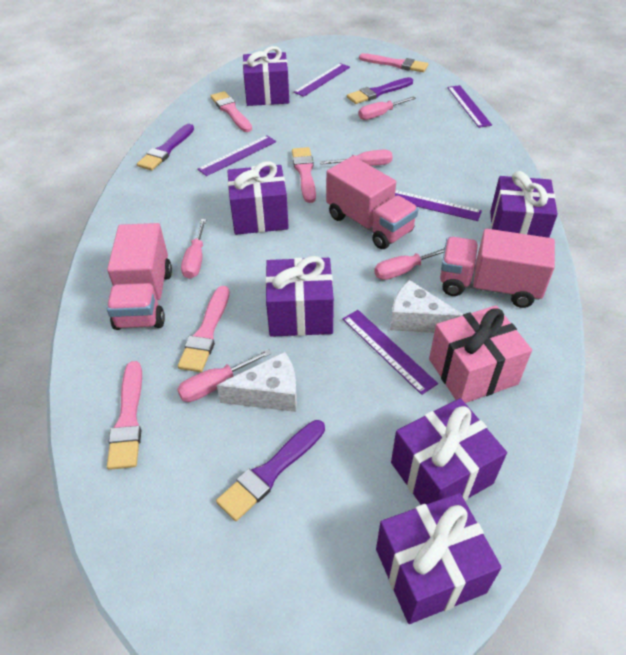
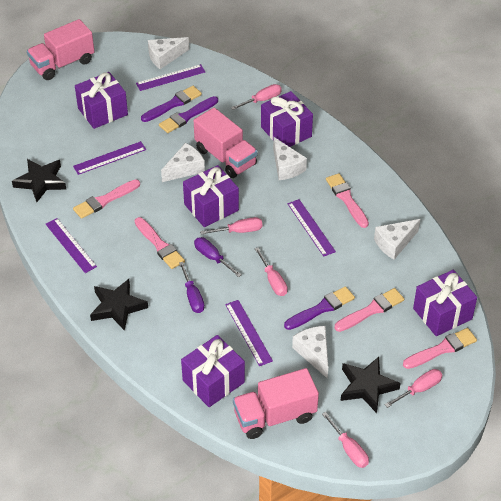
black star: 0 -> 3
pink gift: 1 -> 0
purple gift: 6 -> 5
purple screwdriver: 0 -> 2
white cheese: 2 -> 5

